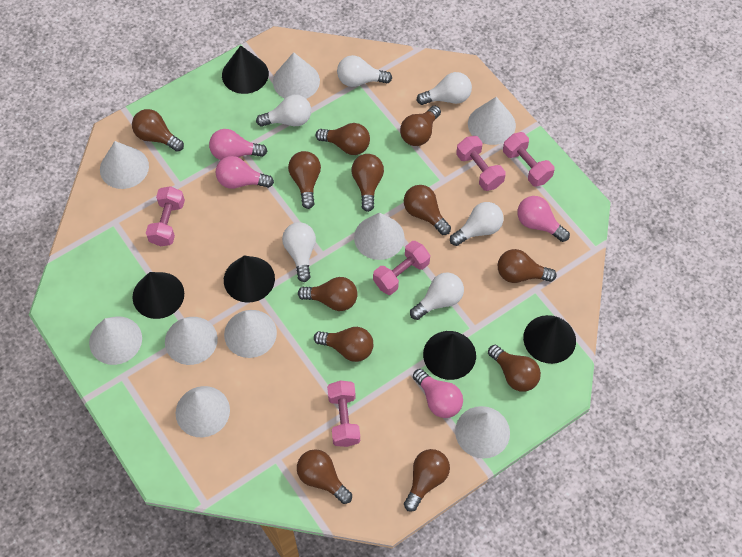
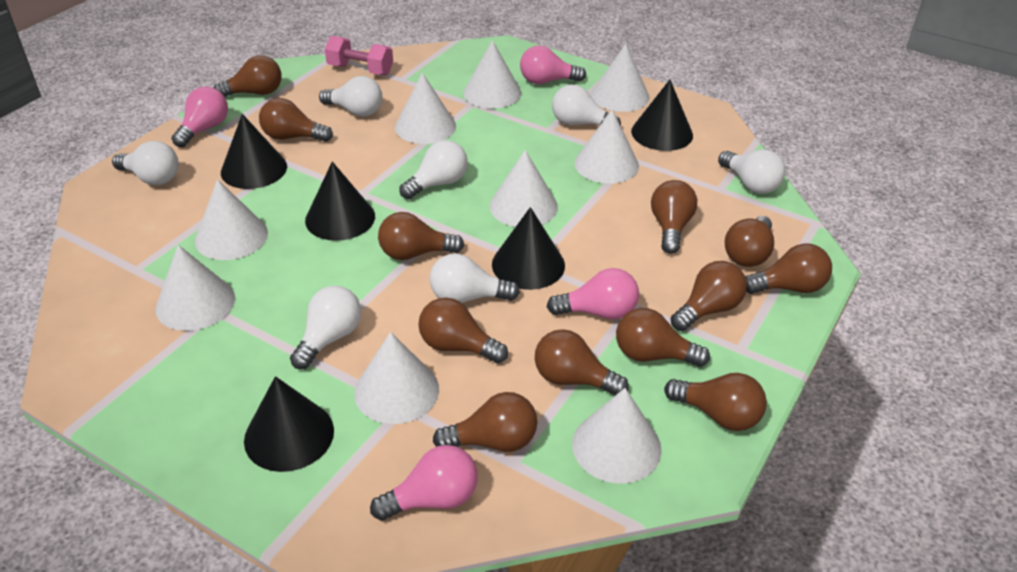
pink dumbbell: 5 -> 1
white light bulb: 6 -> 7

